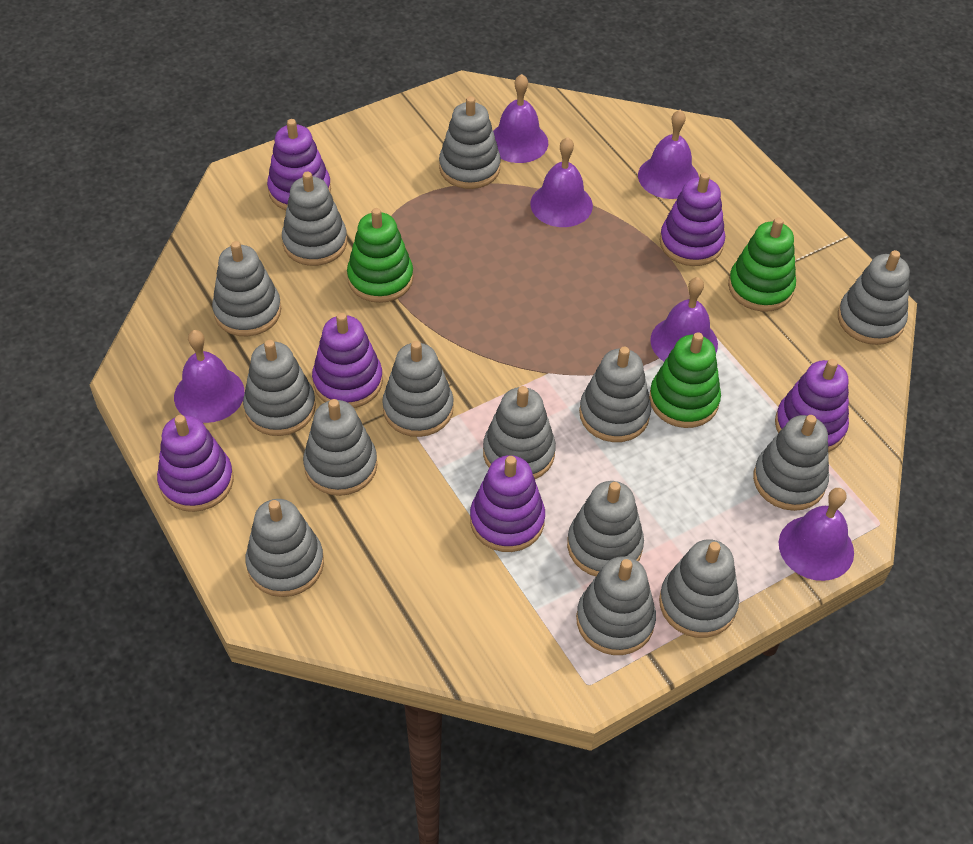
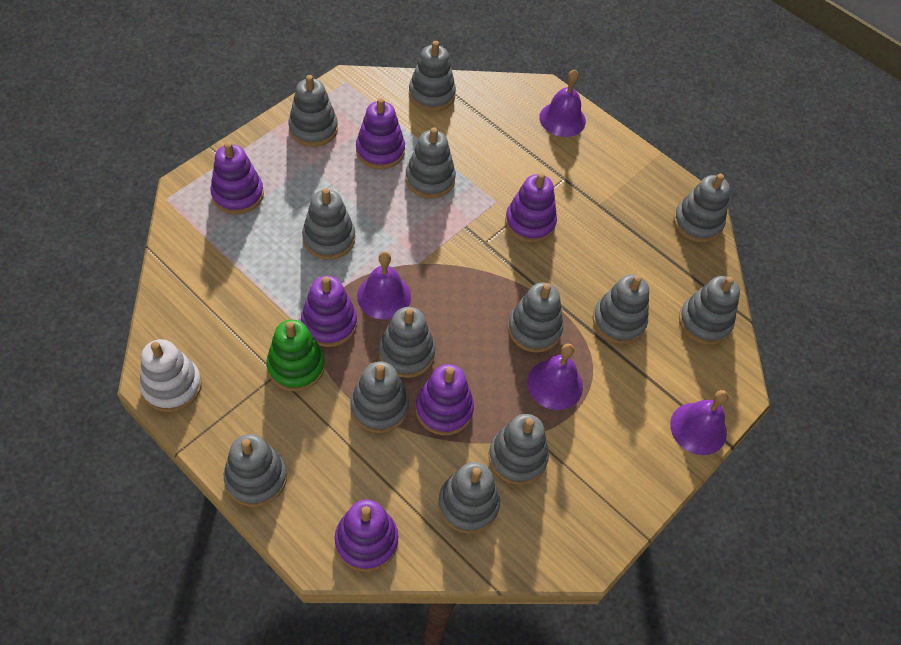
green stacking toy: 3 -> 1
grey stacking toy: 14 -> 13
purple bell: 6 -> 4
white stacking toy: 0 -> 1

